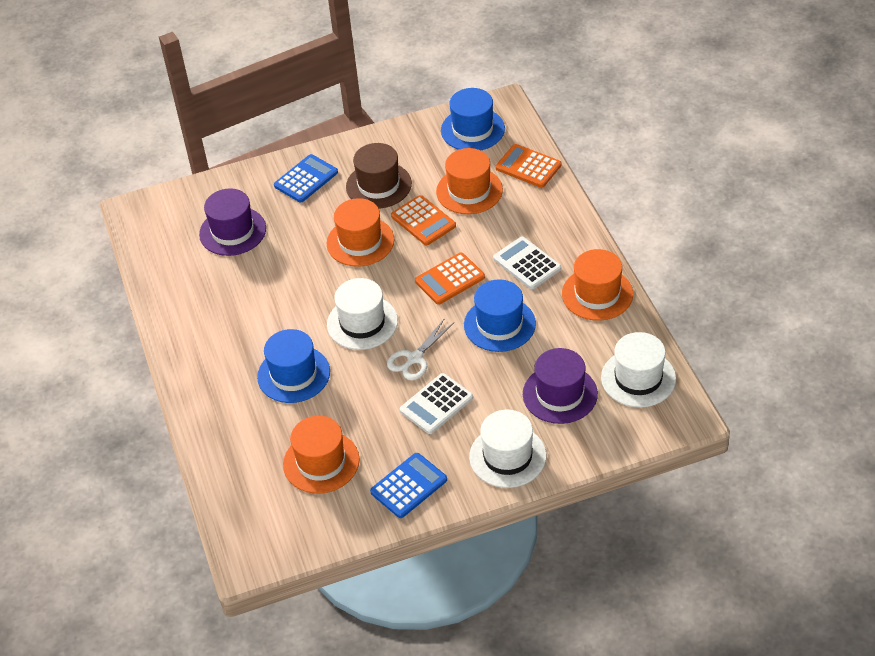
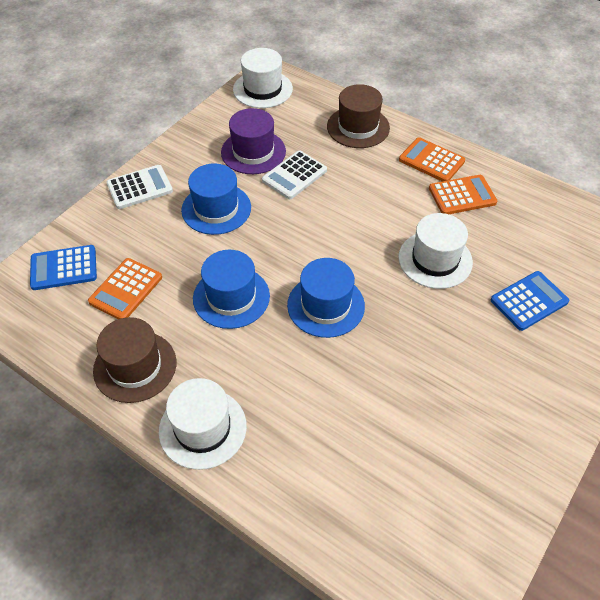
brown hat: 1 -> 2
orange hat: 4 -> 0
purple hat: 2 -> 1
white scissors: 1 -> 0

